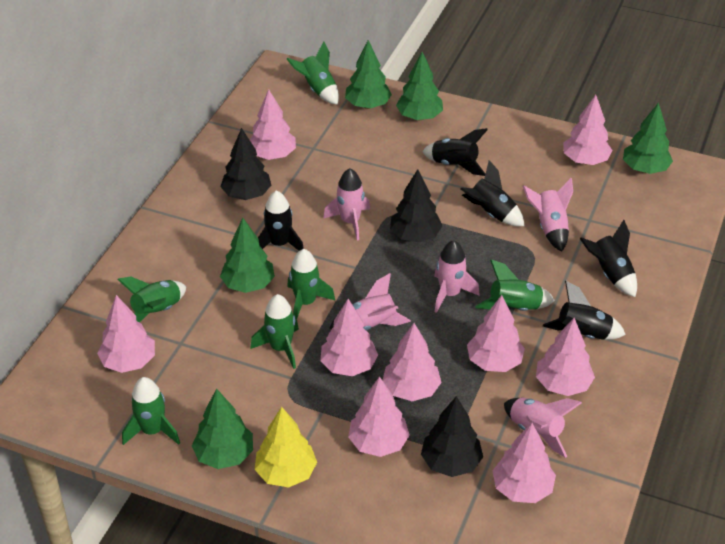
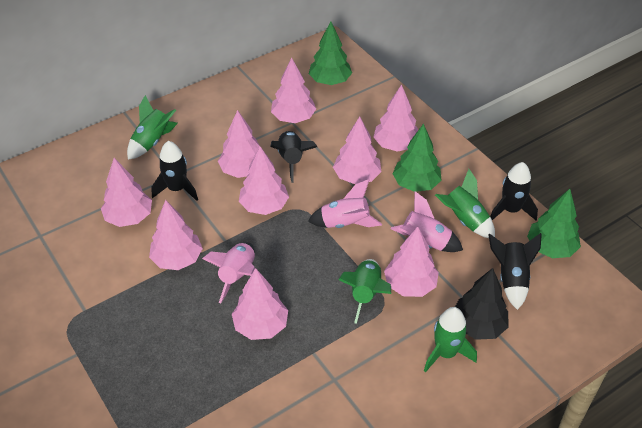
black rocket: 5 -> 4
black tree: 3 -> 1
green rocket: 6 -> 4
green tree: 5 -> 3
pink rocket: 5 -> 3
yellow tree: 1 -> 0

